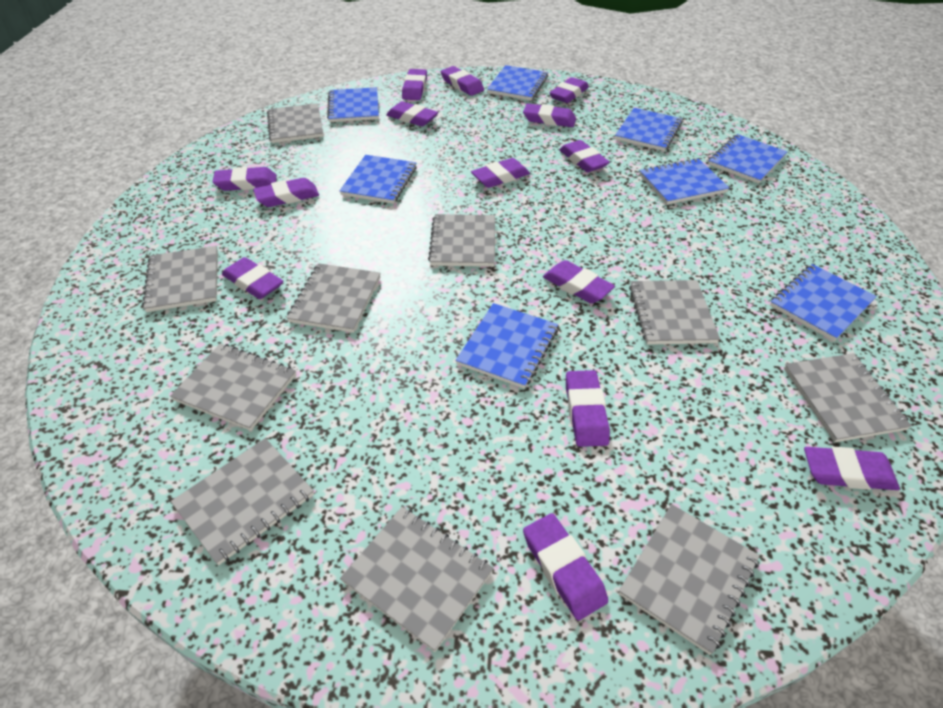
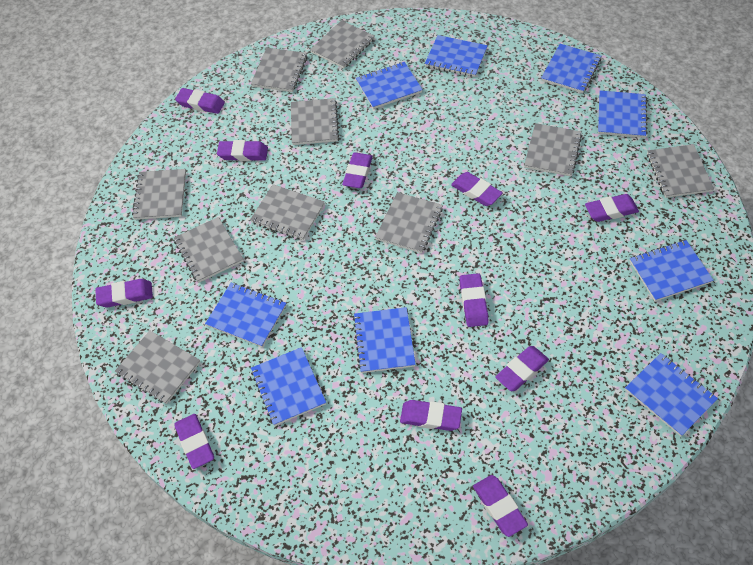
blue notebook: 8 -> 9
purple eraser: 14 -> 11

